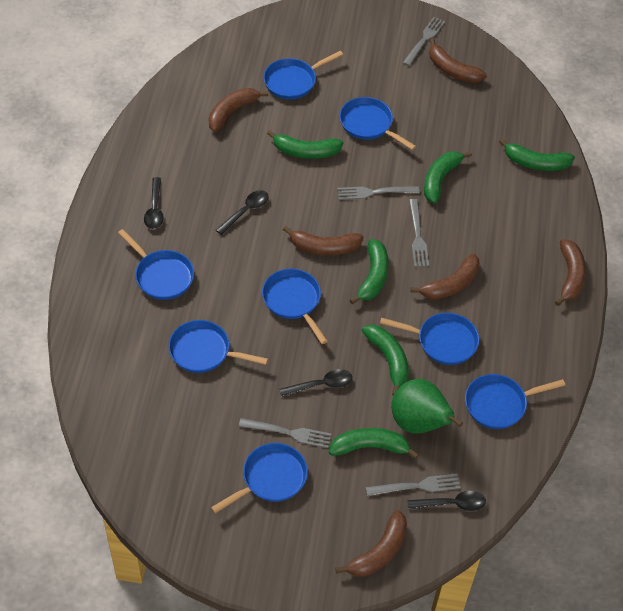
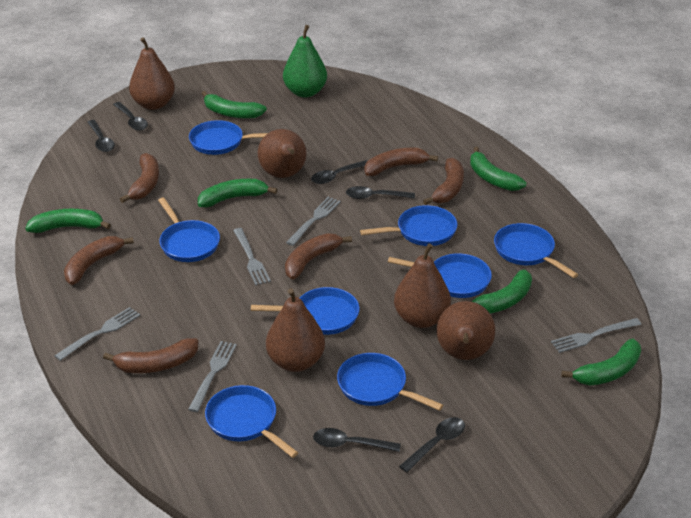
black spoon: 4 -> 6
brown pear: 0 -> 5

